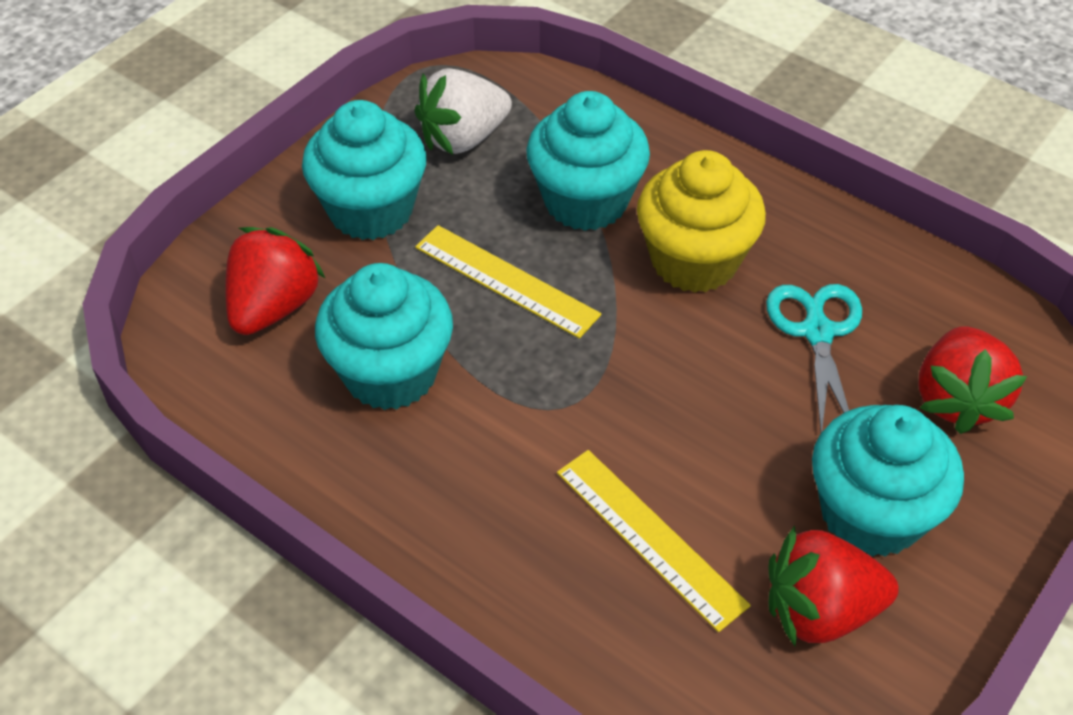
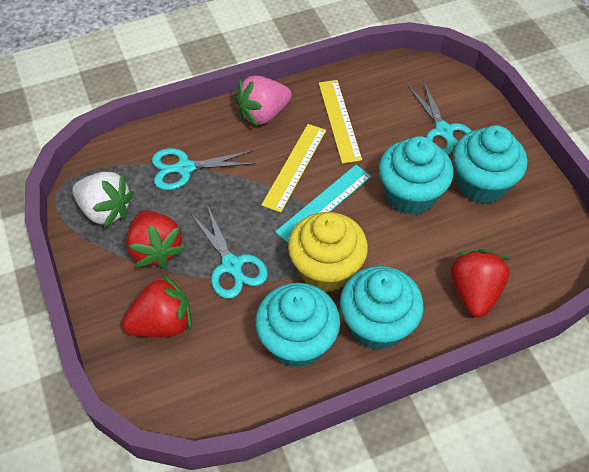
pink strawberry: 0 -> 1
turquoise ruler: 0 -> 1
turquoise scissors: 1 -> 3

